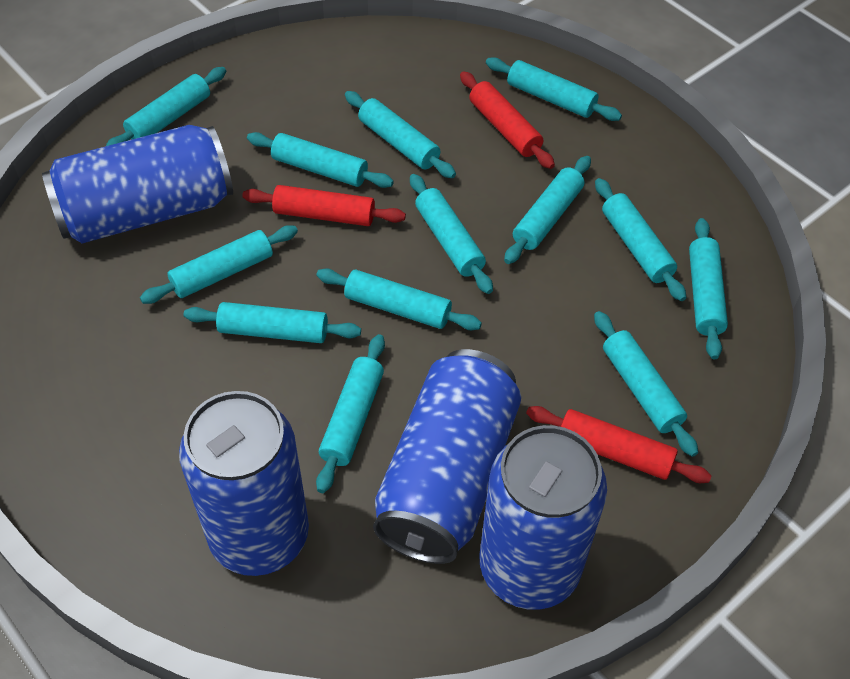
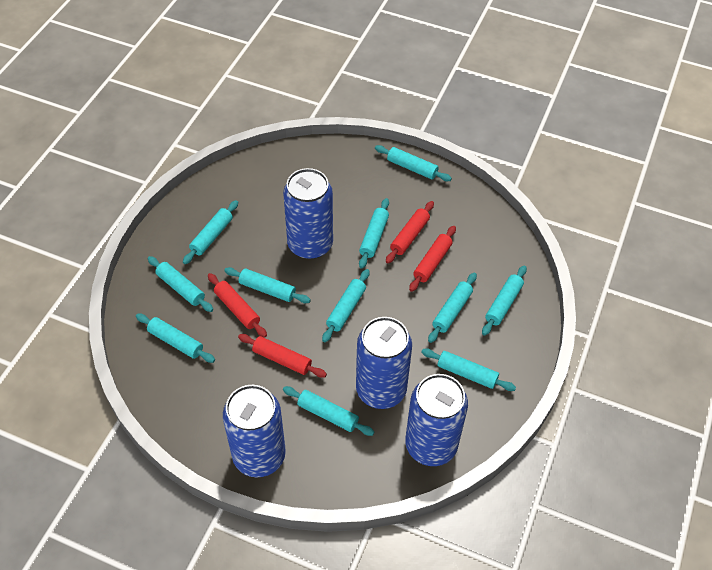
red rolling pin: 3 -> 4
turquoise rolling pin: 13 -> 11

